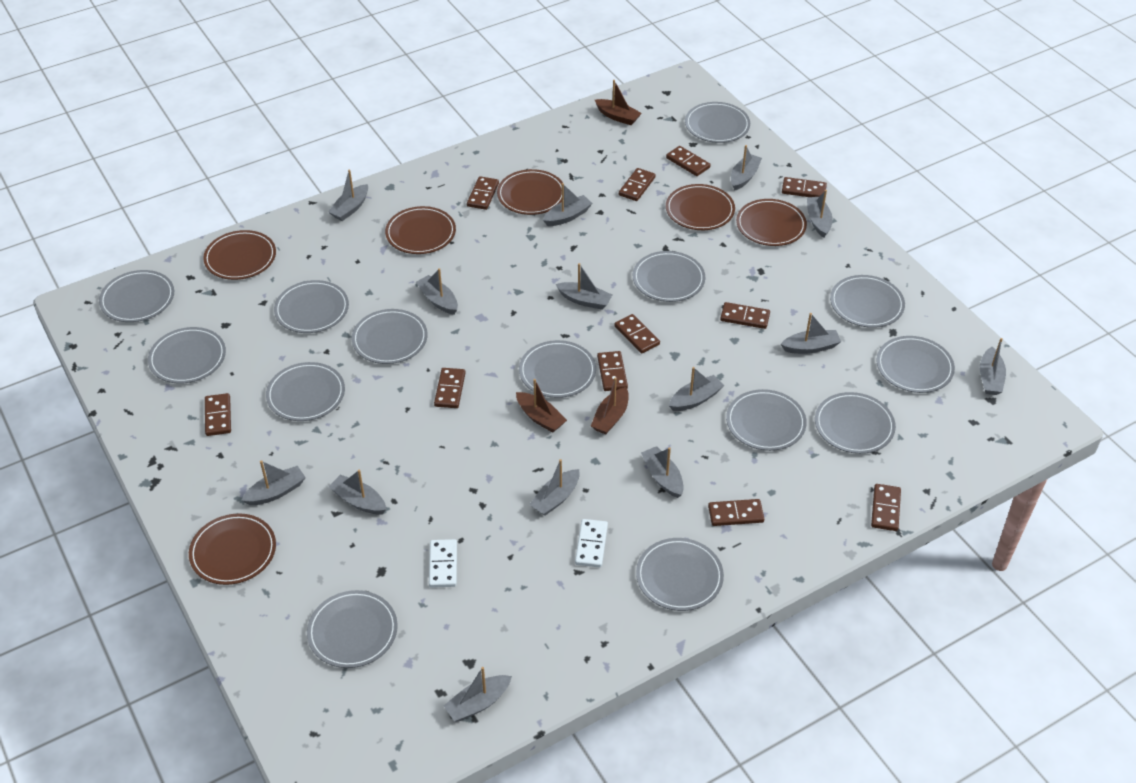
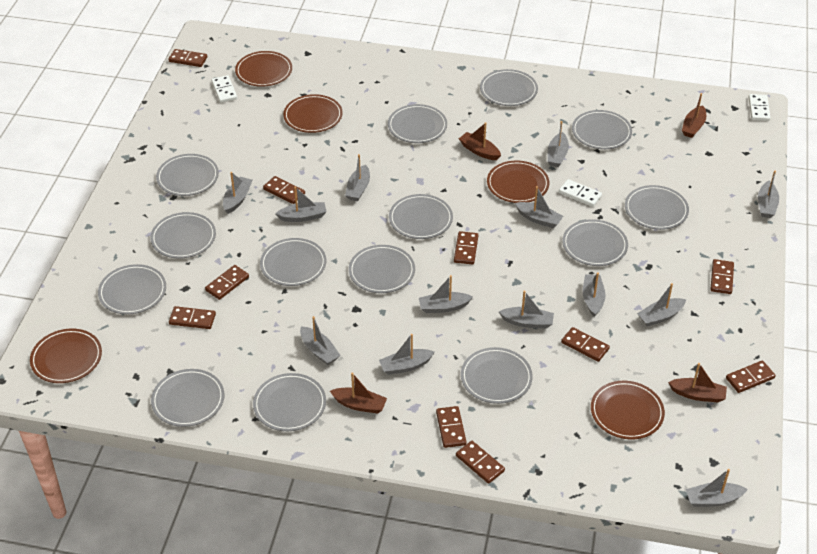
brown boat: 3 -> 4
brown domino: 11 -> 10
brown plate: 6 -> 5
grey boat: 14 -> 13
white domino: 2 -> 3

